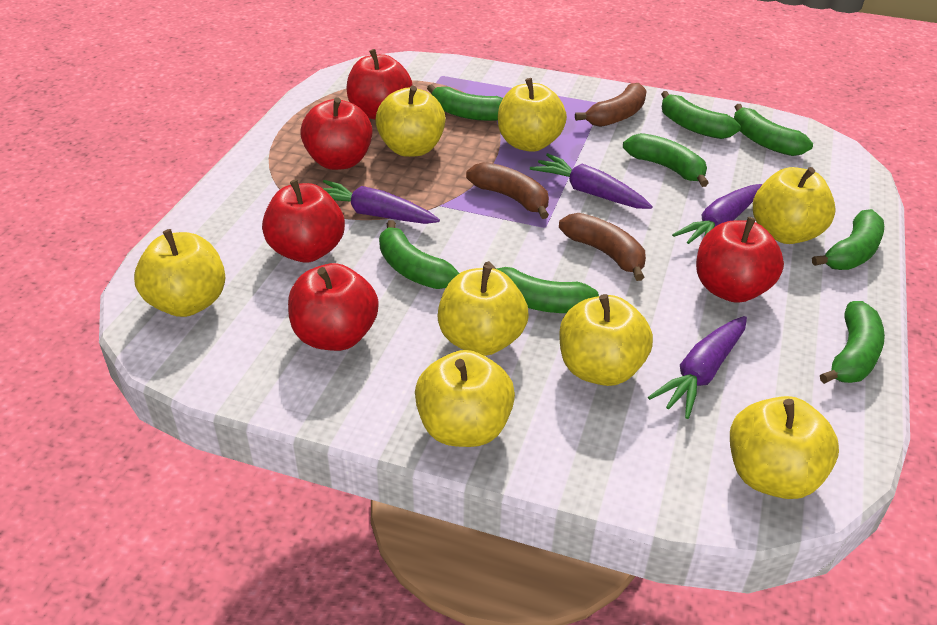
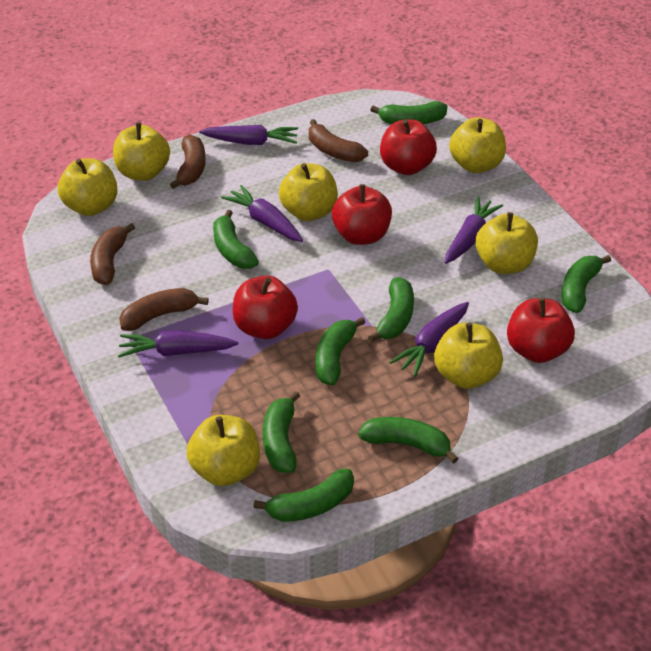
brown banana: 3 -> 4
purple carrot: 4 -> 5
red apple: 5 -> 4
yellow apple: 8 -> 7

